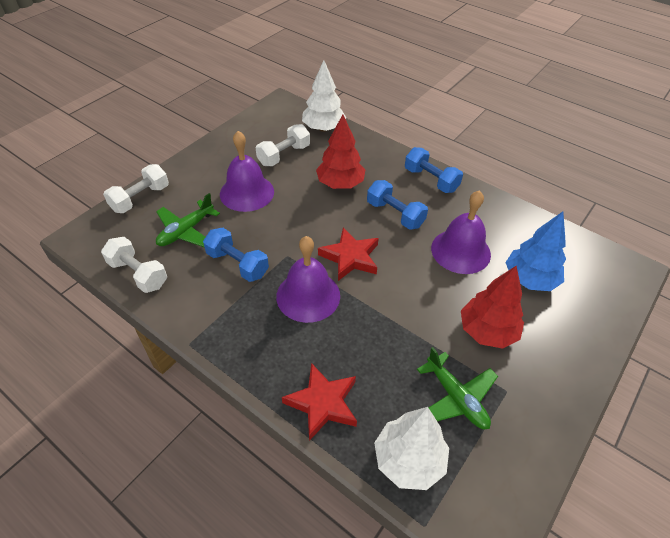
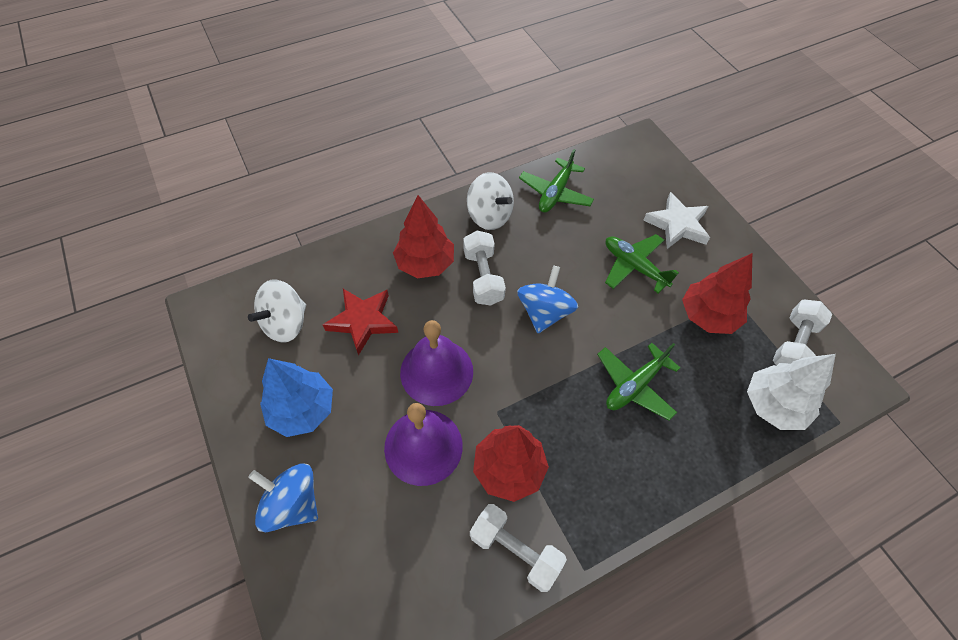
blue dumbbell: 3 -> 0
blue spinning top: 0 -> 2
green plane: 2 -> 3
purple bell: 3 -> 2
red star: 2 -> 1
red tree: 2 -> 3
white spinning top: 0 -> 2
white star: 0 -> 1
white tree: 2 -> 1

